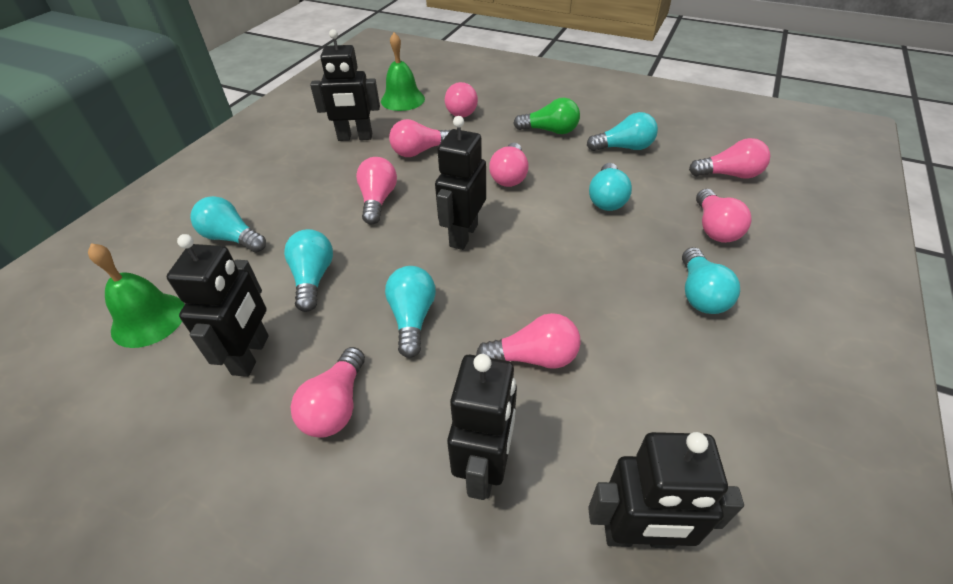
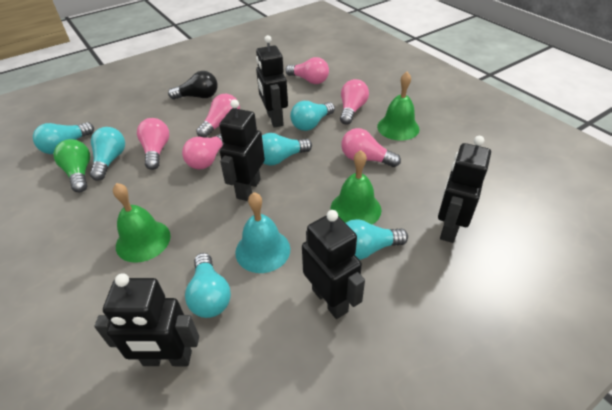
black light bulb: 0 -> 1
green bell: 2 -> 3
pink light bulb: 8 -> 6
turquoise bell: 0 -> 1

